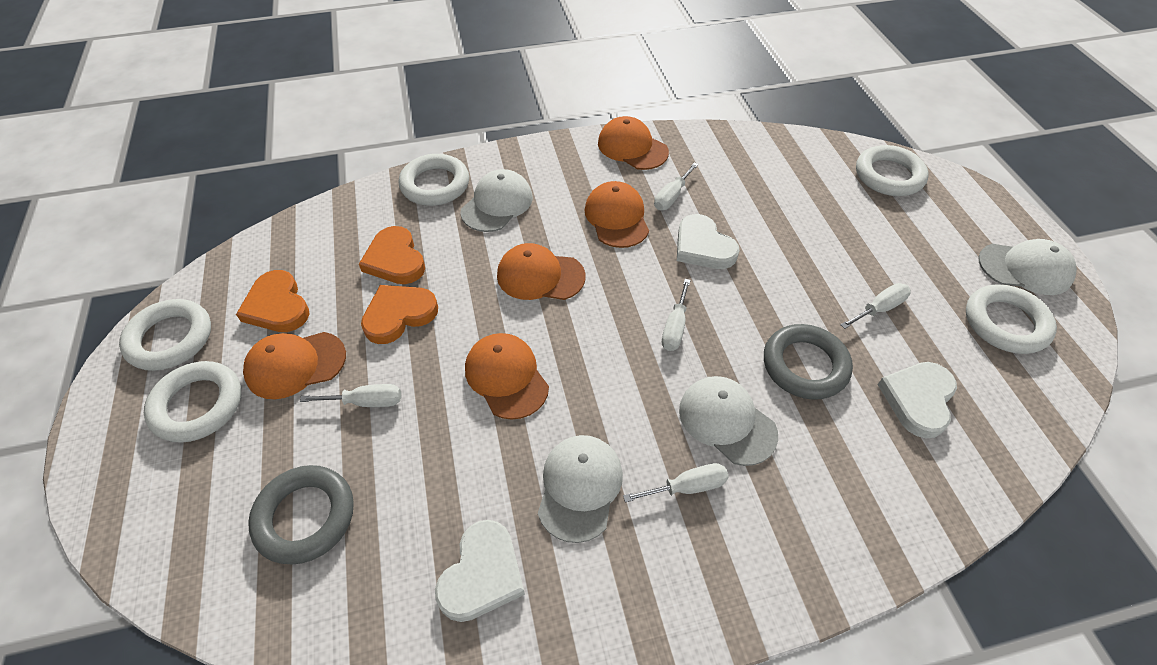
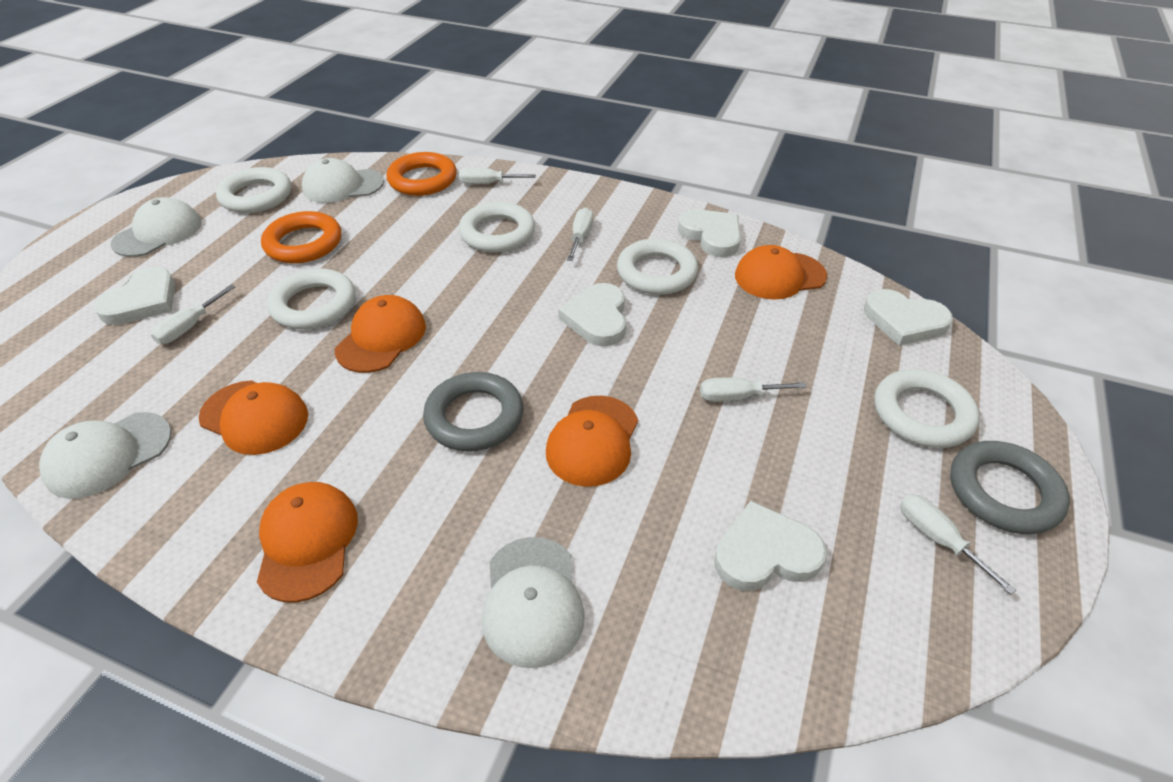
orange heart: 3 -> 0
orange ring: 0 -> 2
white heart: 3 -> 5

